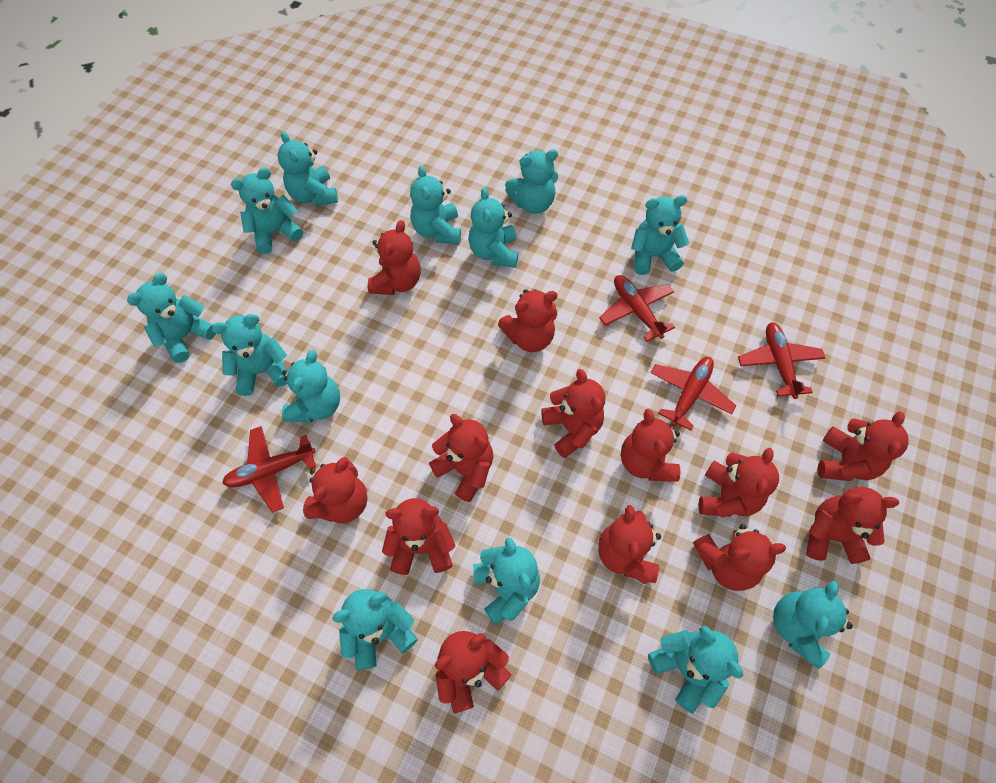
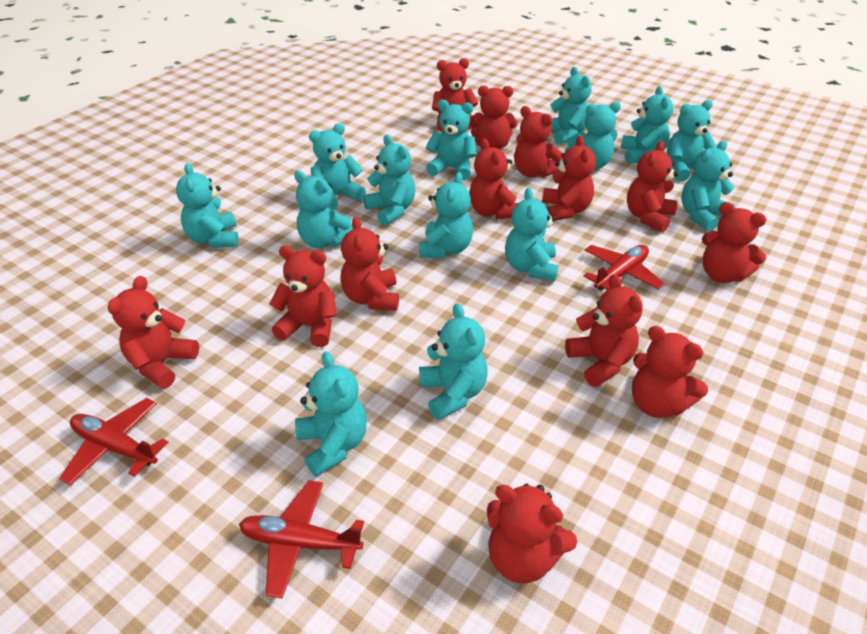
red plane: 4 -> 3
turquoise teddy bear: 13 -> 14

